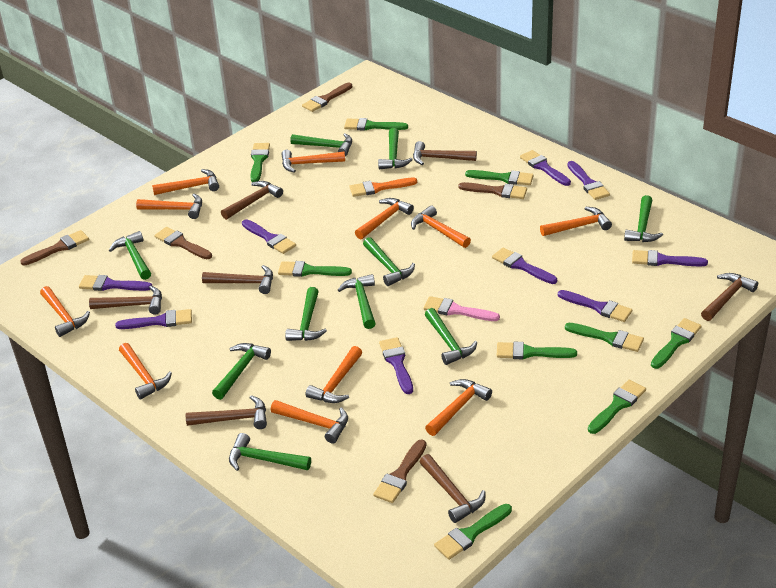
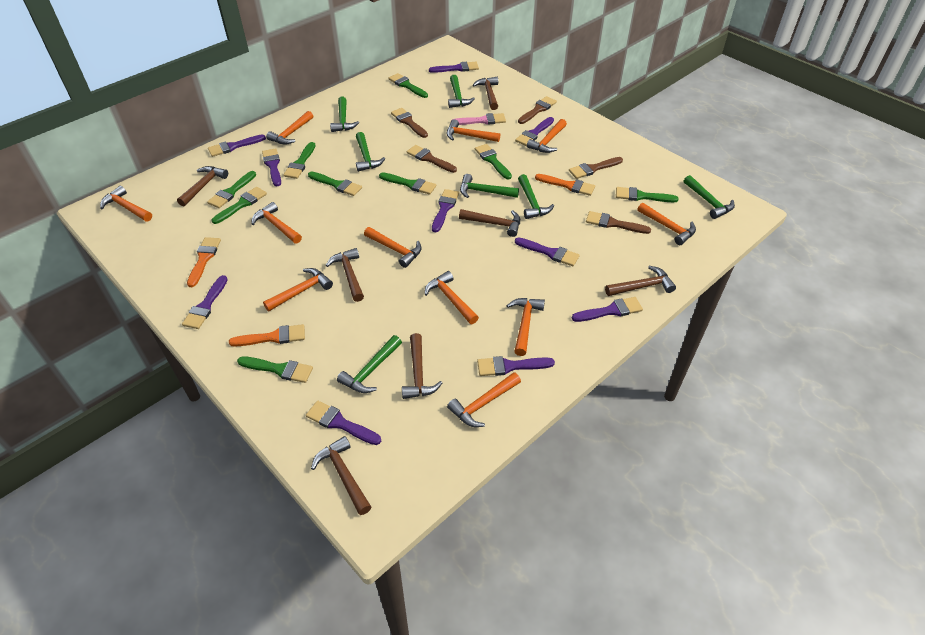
green hammer: 10 -> 7
orange brush: 1 -> 3
purple brush: 9 -> 10

